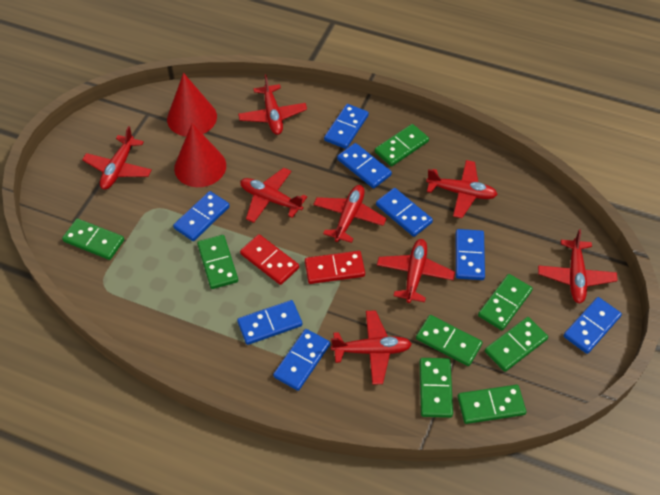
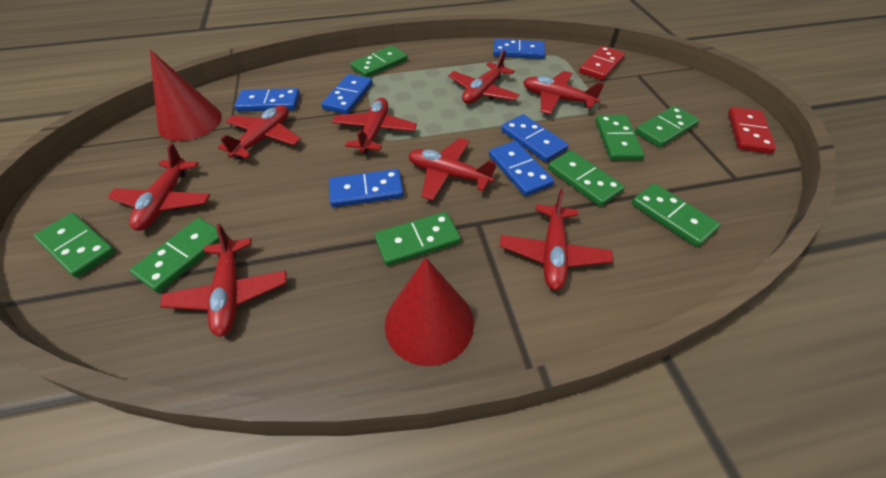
blue domino: 8 -> 6

